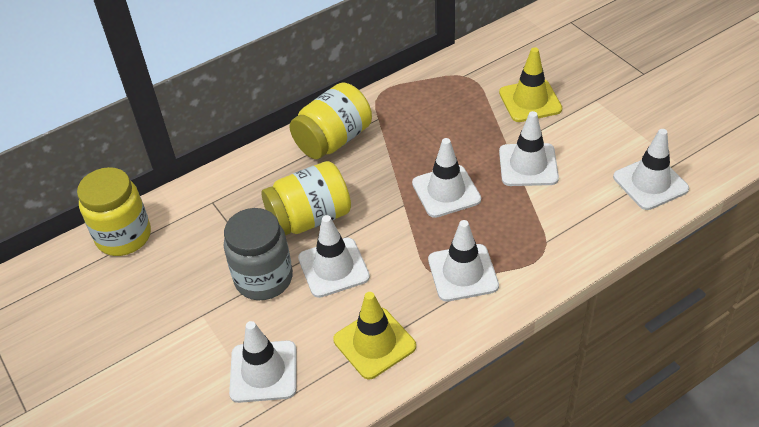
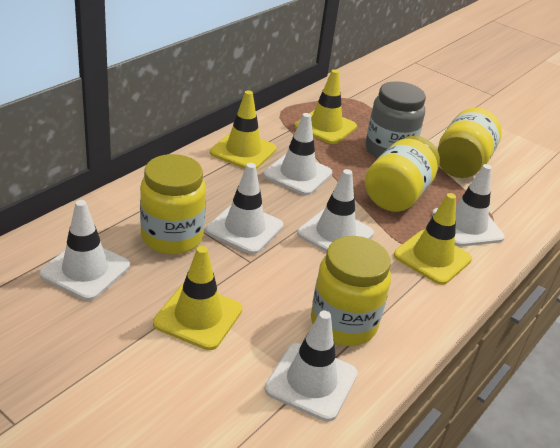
yellow jar: 3 -> 4
yellow traffic cone: 2 -> 4

